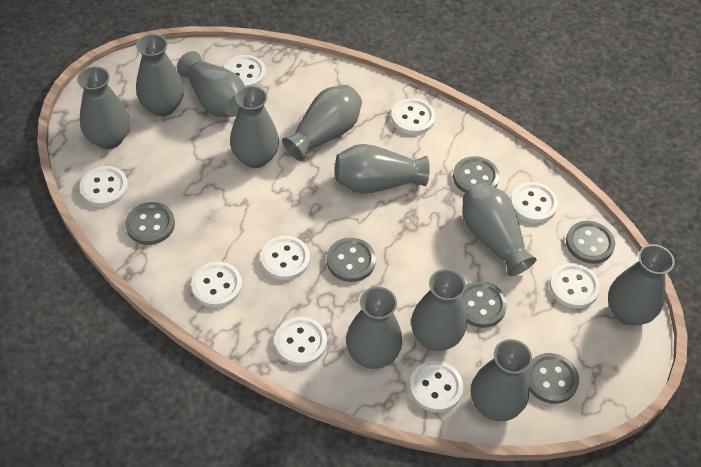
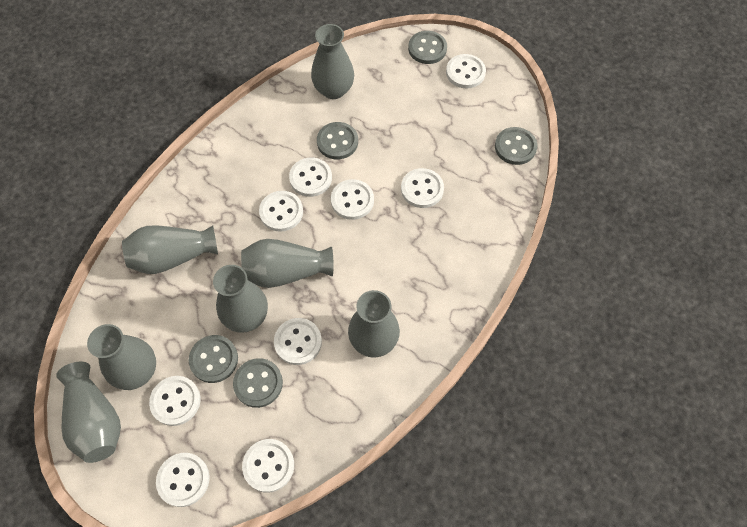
grey button: 6 -> 5
grey vase: 11 -> 7

